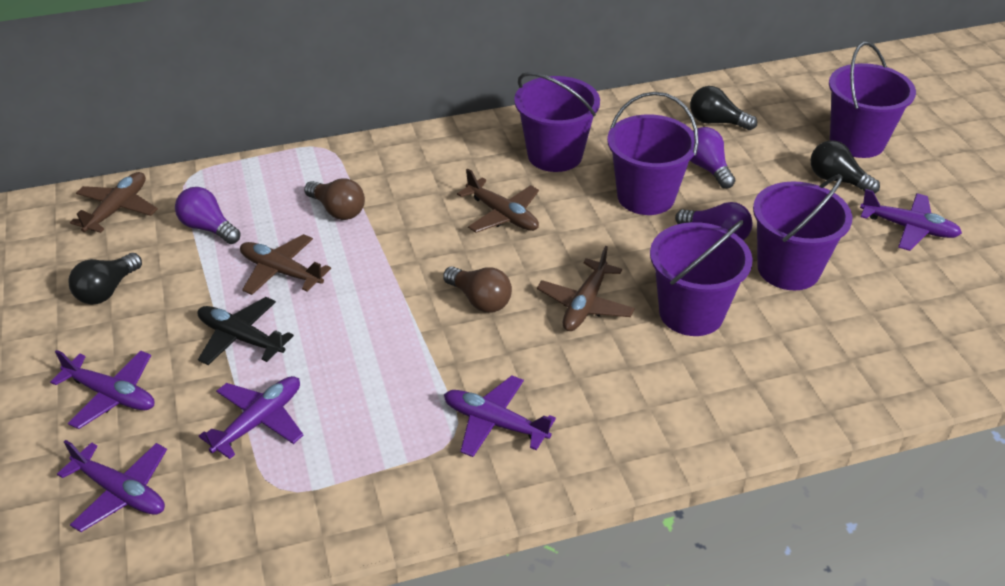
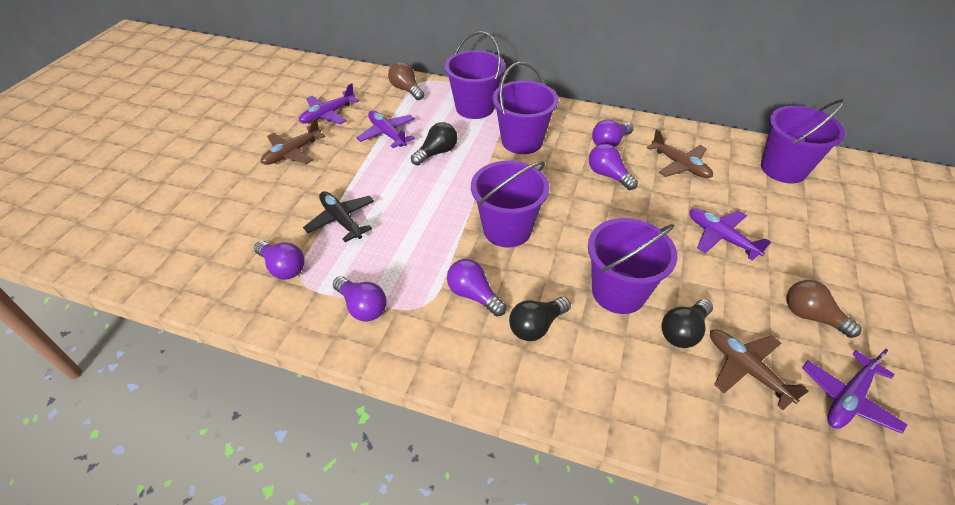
brown plane: 4 -> 3
purple light bulb: 3 -> 5
purple plane: 5 -> 4

